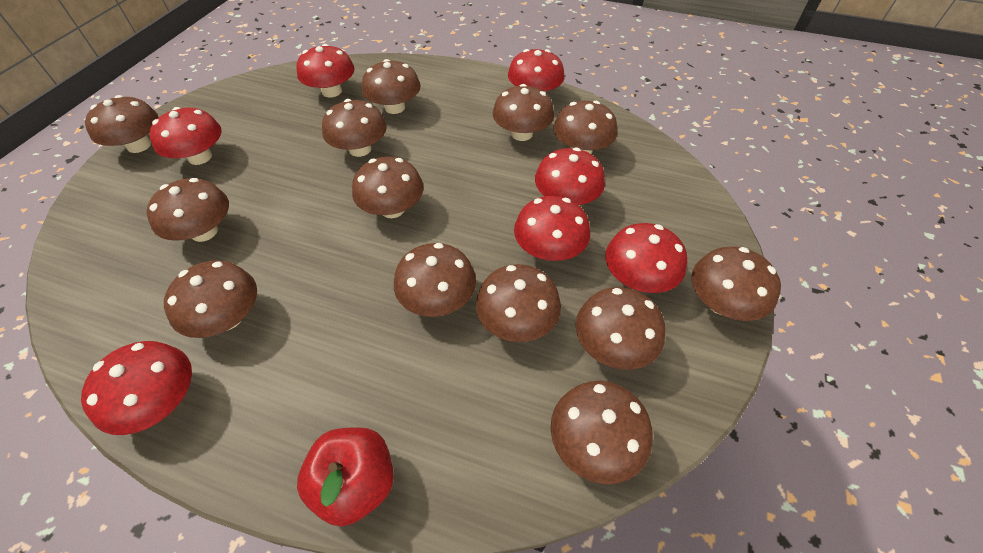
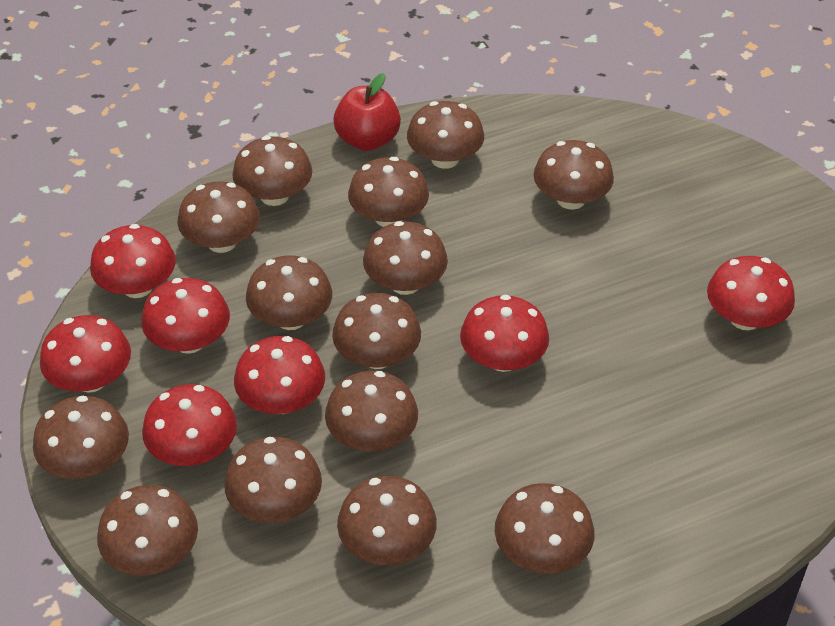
brown mushroom: 13 -> 14

